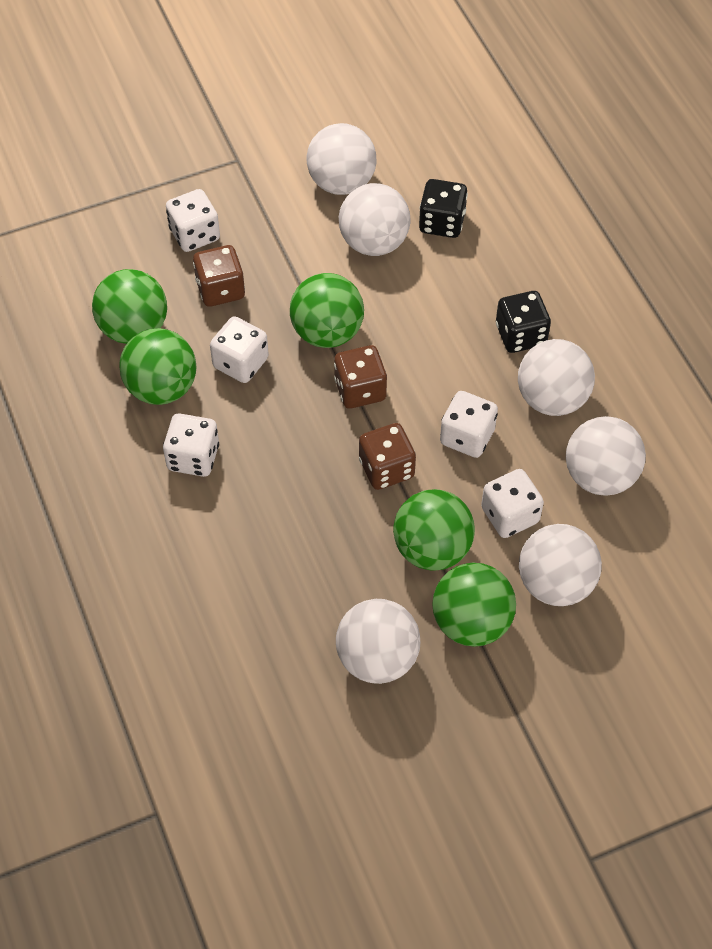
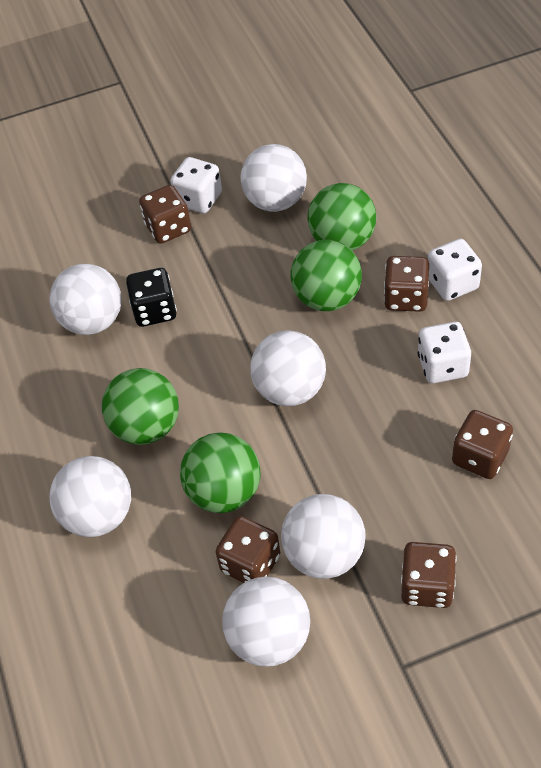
black dice: 2 -> 1
brown dice: 3 -> 5
green ball: 5 -> 4
white dice: 5 -> 3

